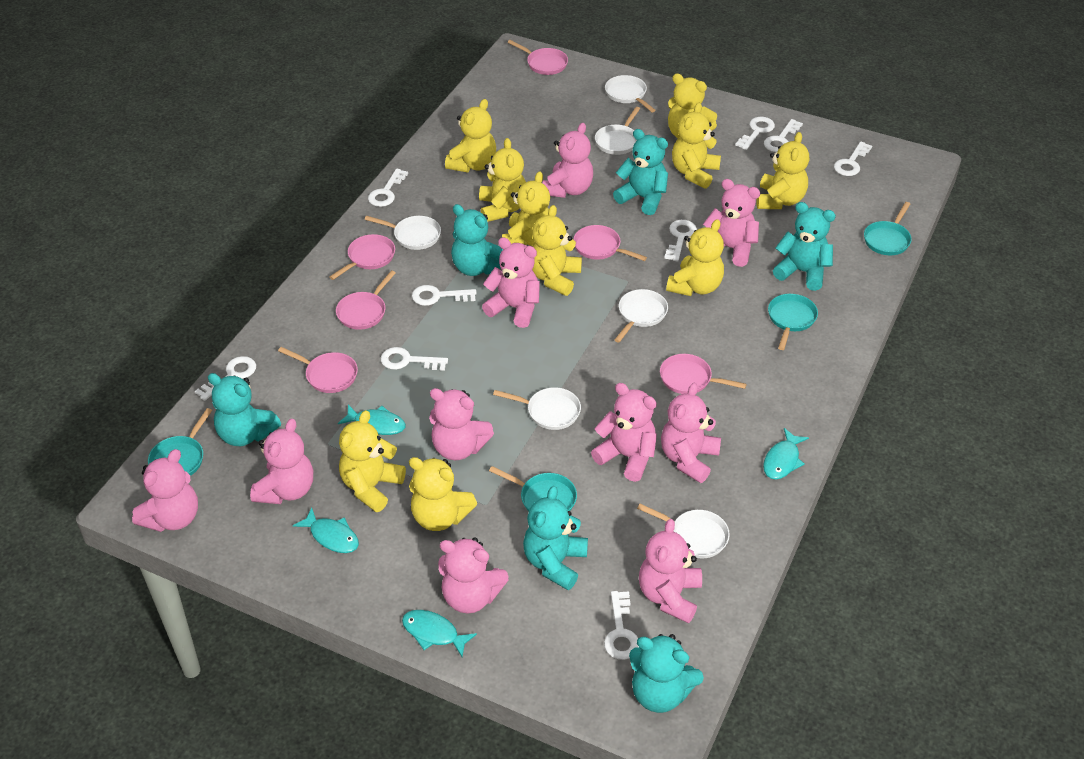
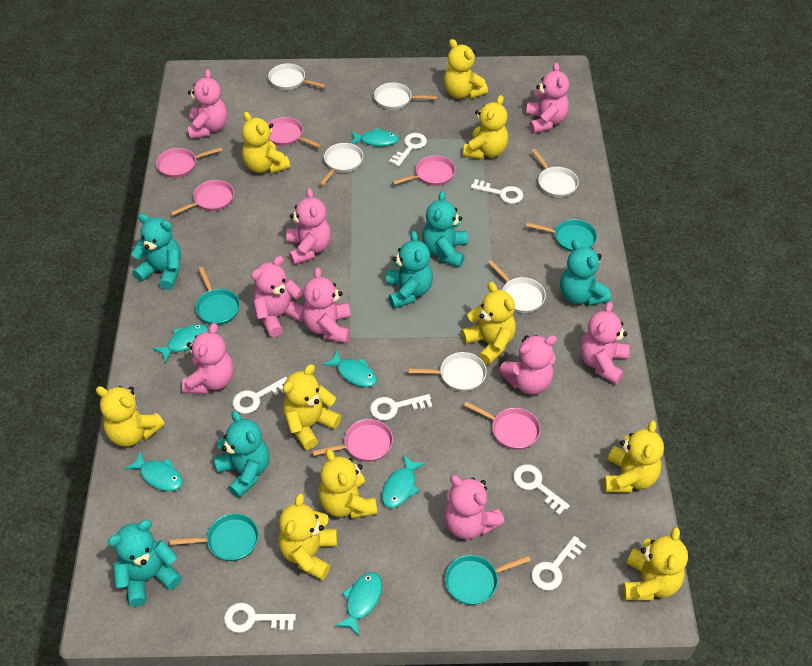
pink teddy bear: 10 -> 9
turquoise fish: 4 -> 6
white key: 9 -> 7

